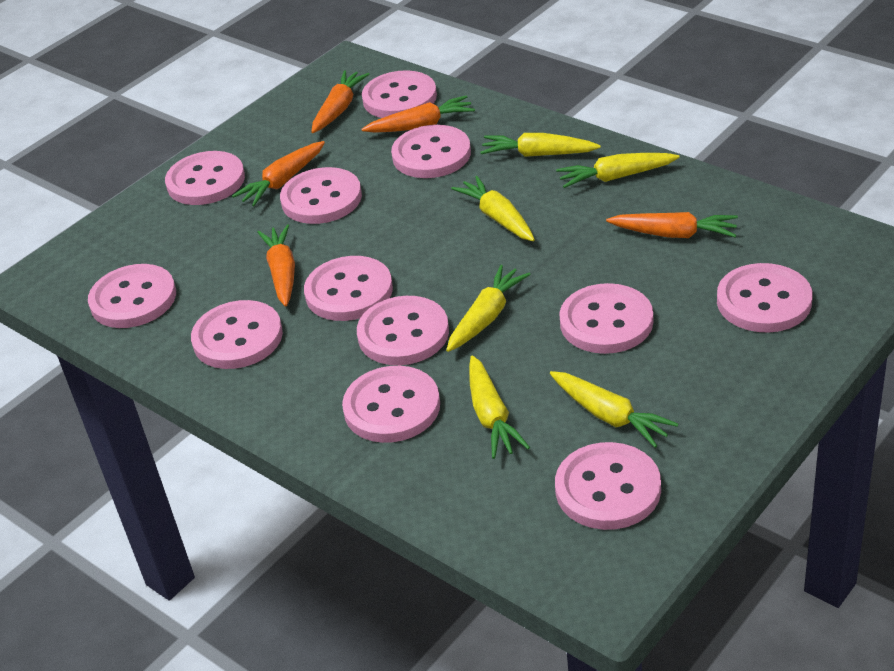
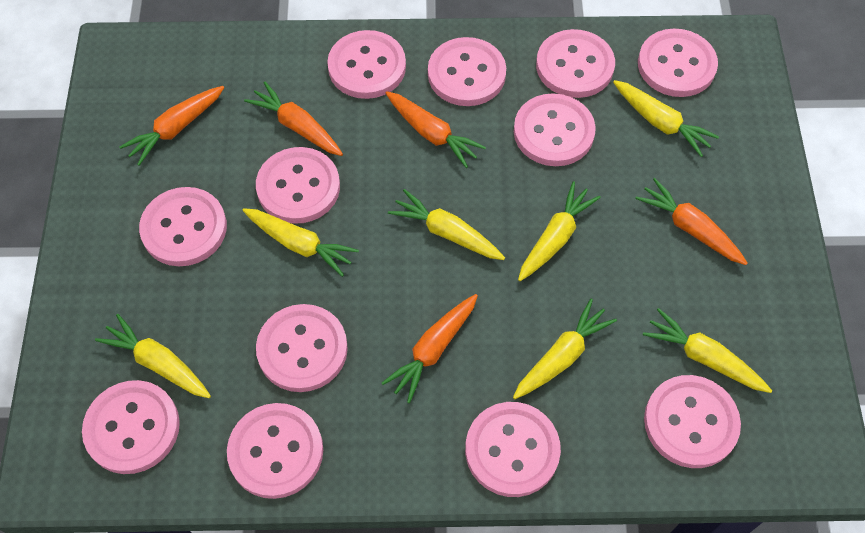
yellow carrot: 6 -> 7

